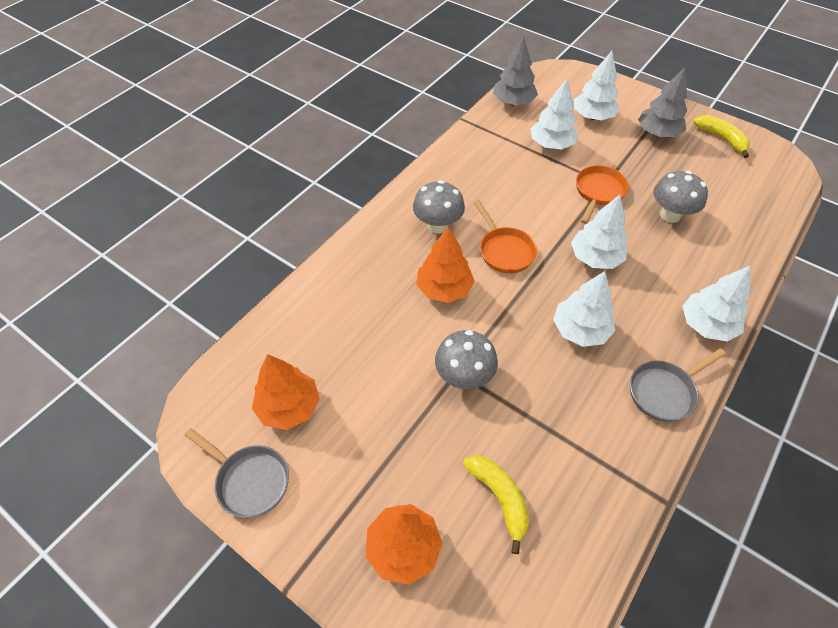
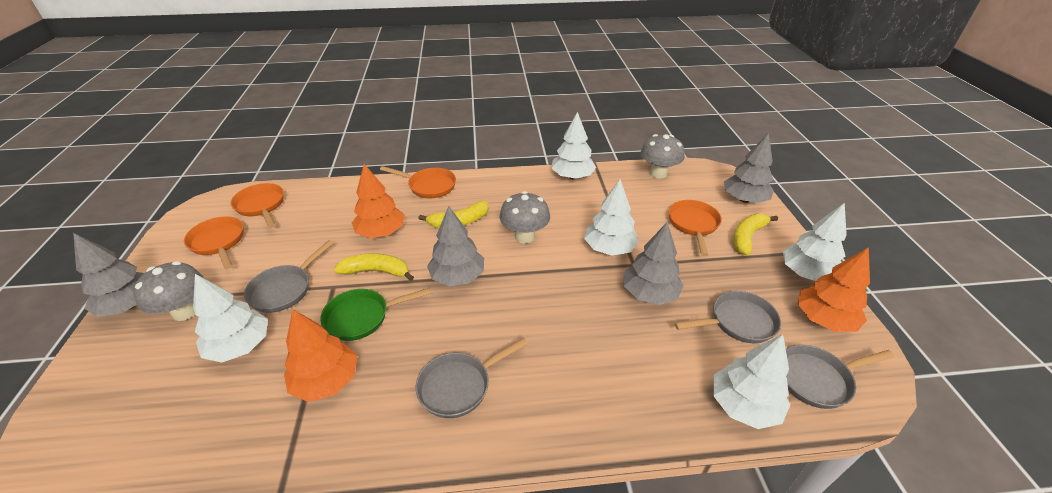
green pan: 0 -> 1
grey pan: 2 -> 4
grey tree: 2 -> 4
orange pan: 2 -> 4
yellow banana: 2 -> 3

